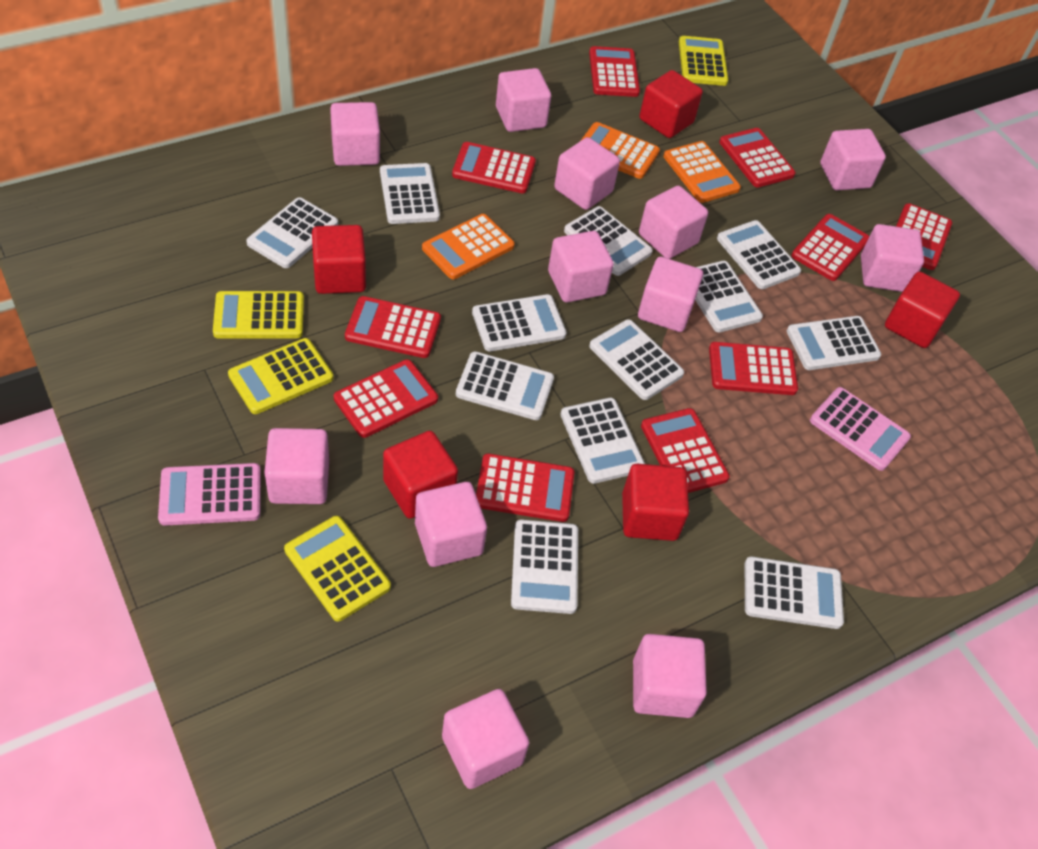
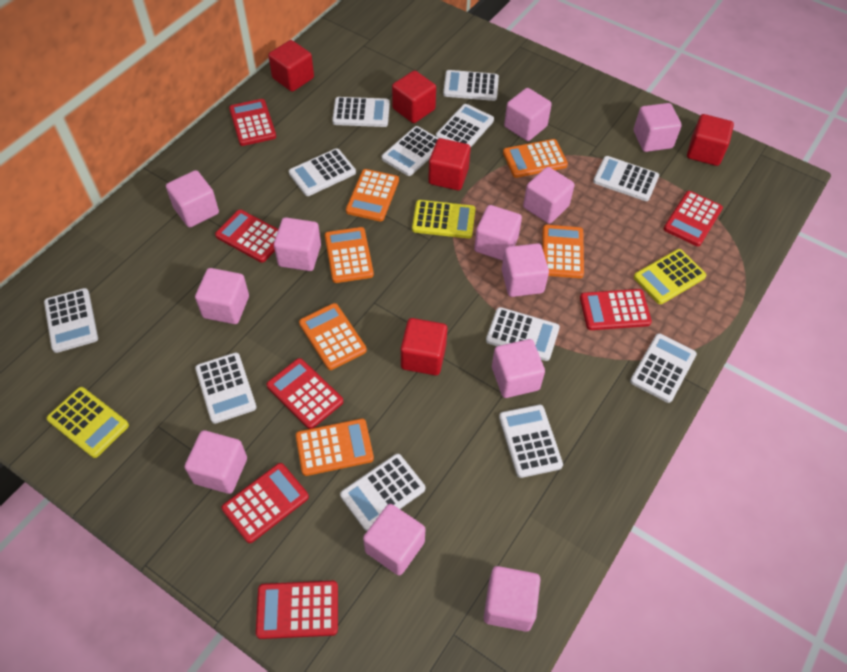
orange calculator: 3 -> 6
pink calculator: 2 -> 0
red calculator: 10 -> 7
yellow calculator: 4 -> 3

